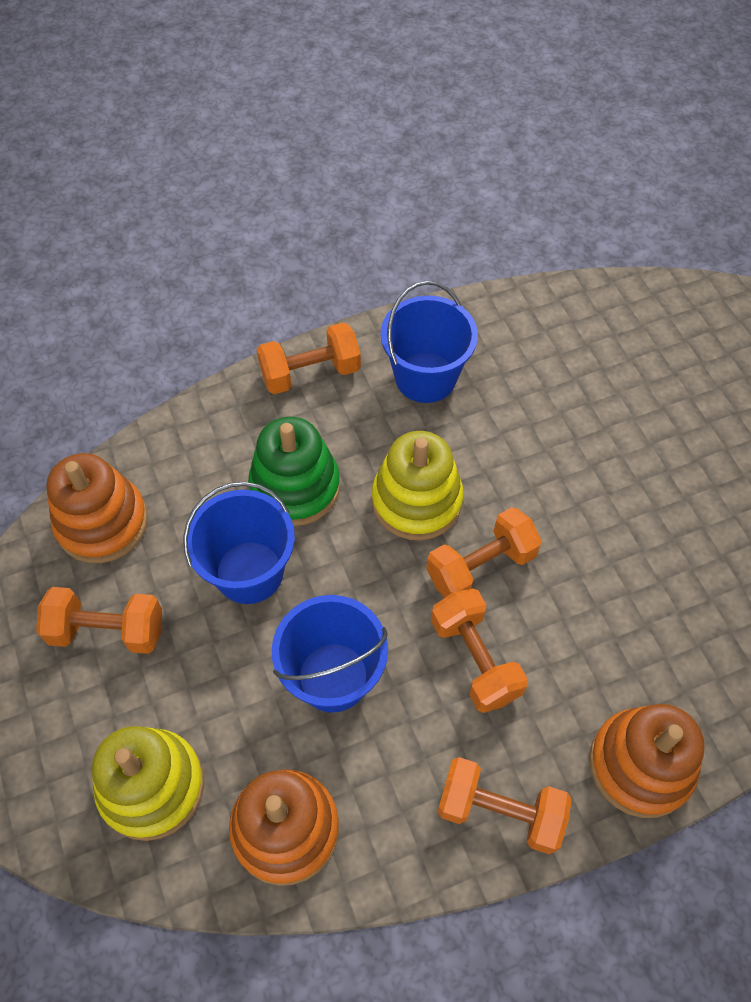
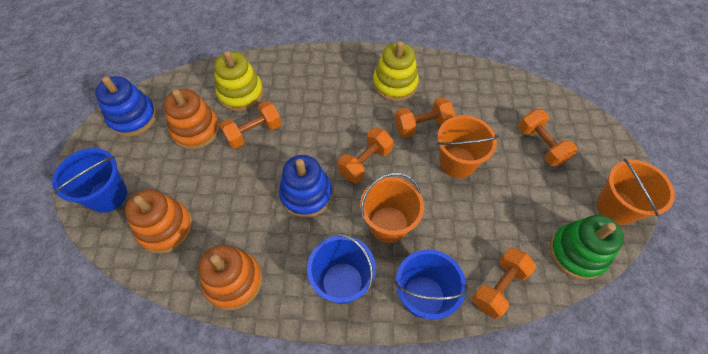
blue stacking toy: 0 -> 2
orange bucket: 0 -> 3

